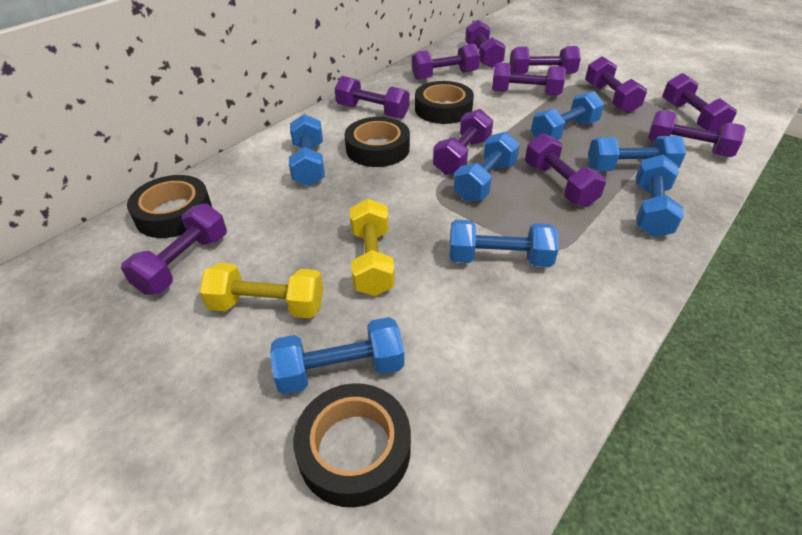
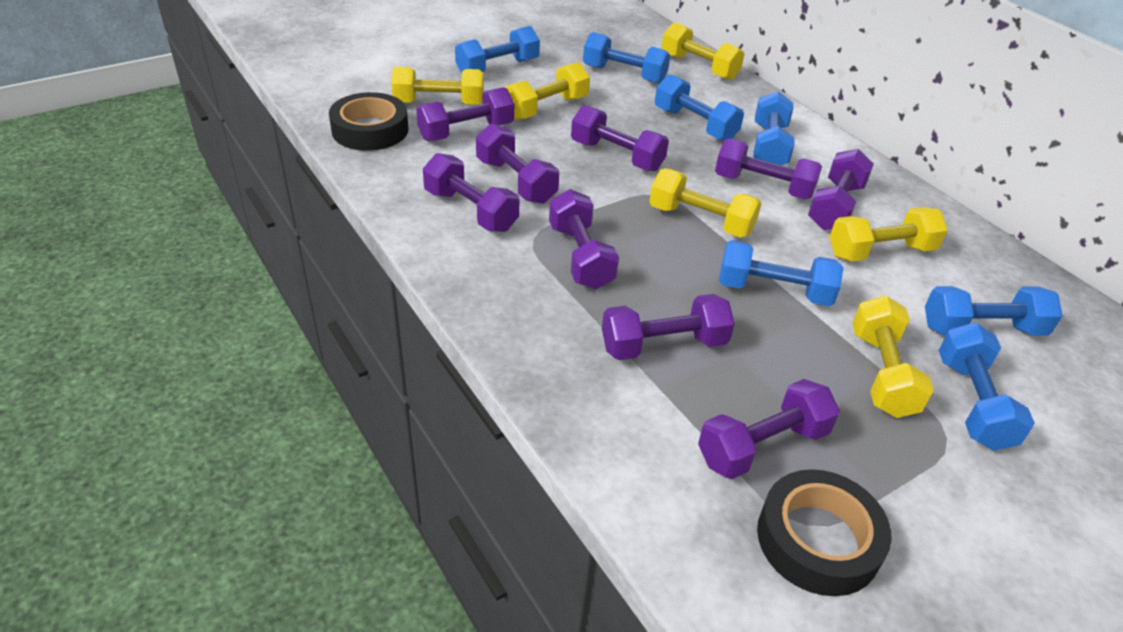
black tape: 4 -> 2
purple dumbbell: 11 -> 9
yellow dumbbell: 2 -> 6

